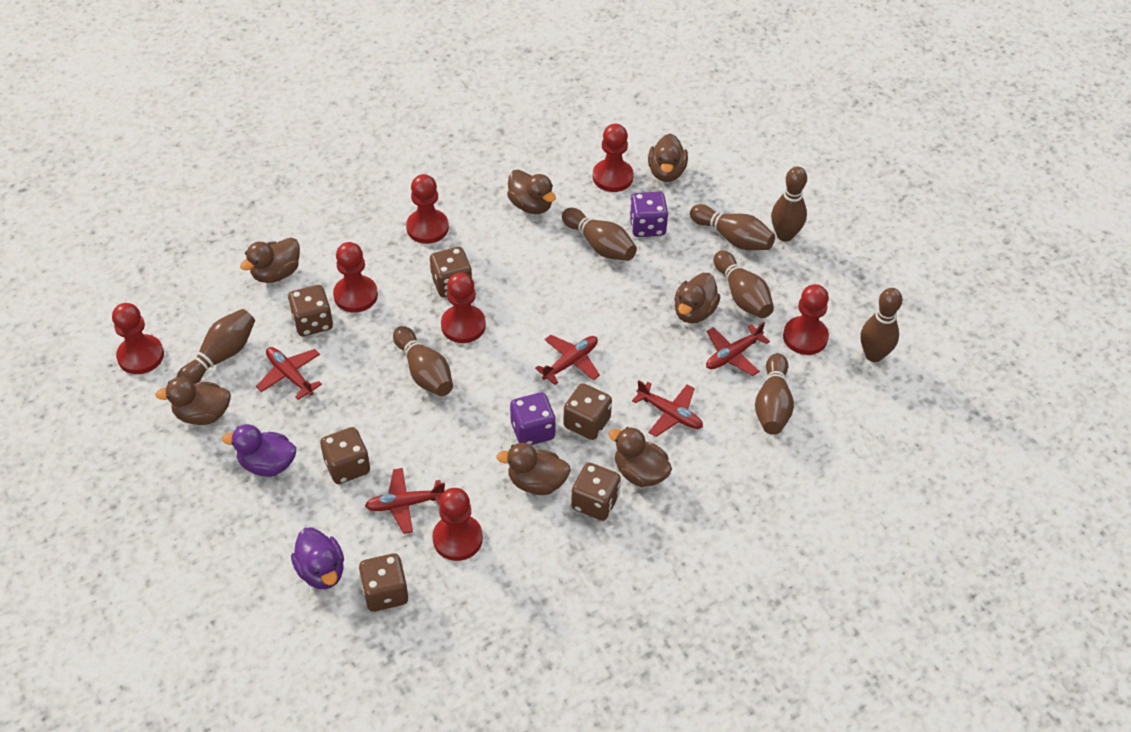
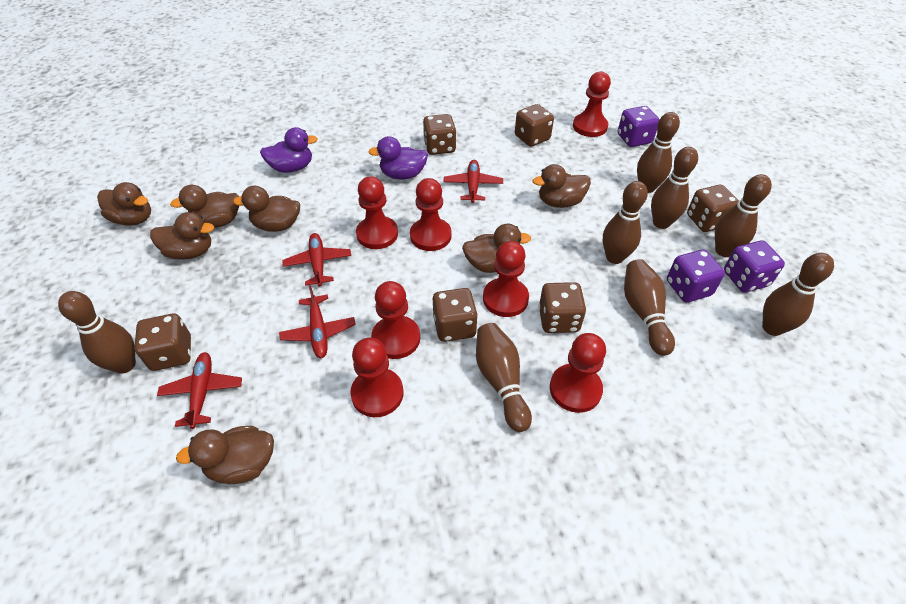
purple dice: 2 -> 3
red plane: 5 -> 4

